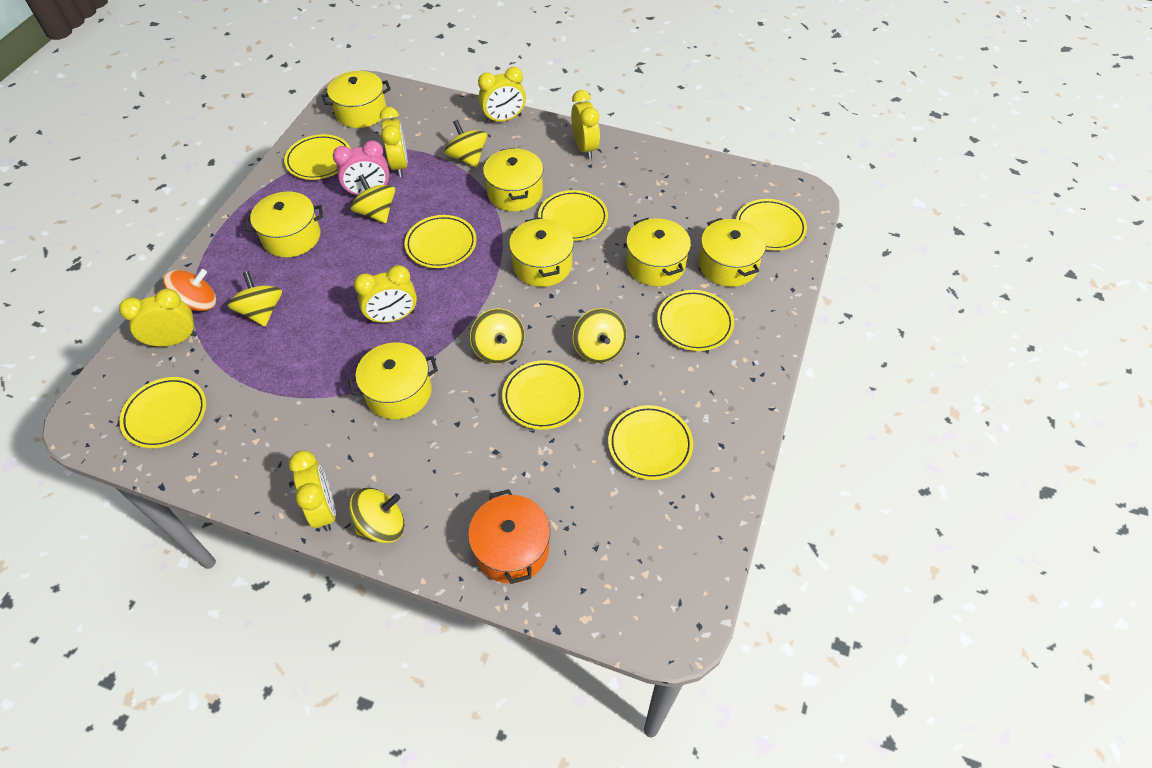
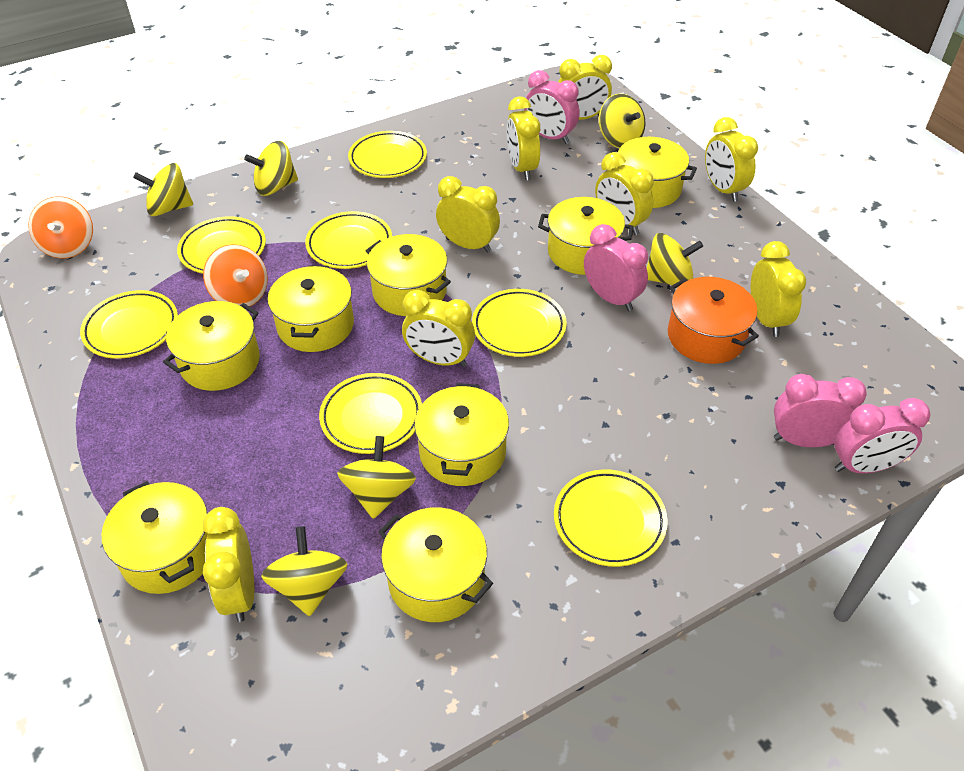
orange spinning top: 1 -> 2
pink clock: 1 -> 4
yellow clock: 6 -> 8
yellow plate: 8 -> 7
yellow pot: 7 -> 8

